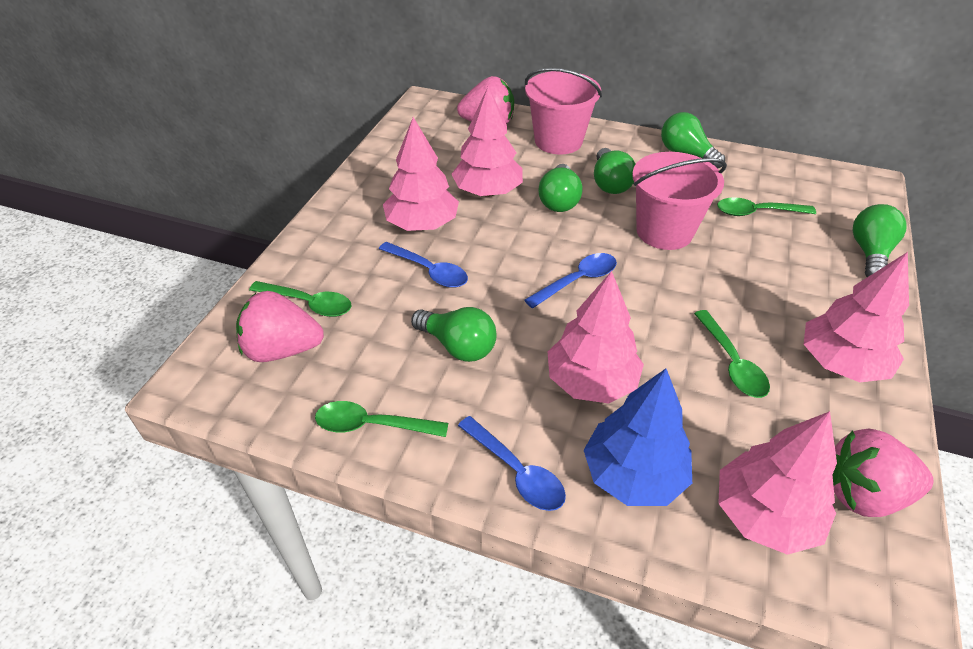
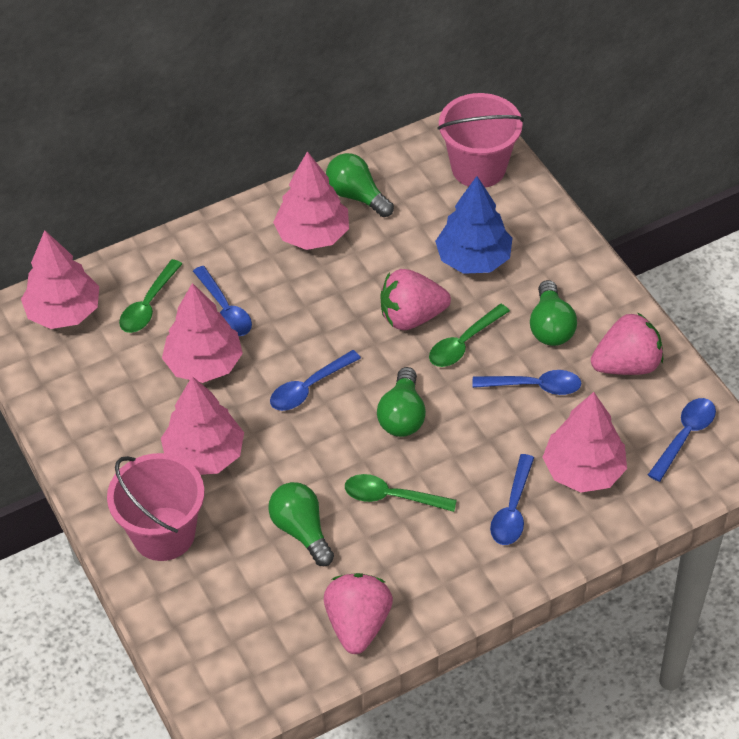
blue spoon: 3 -> 5
green light bulb: 5 -> 4
green spoon: 4 -> 3

